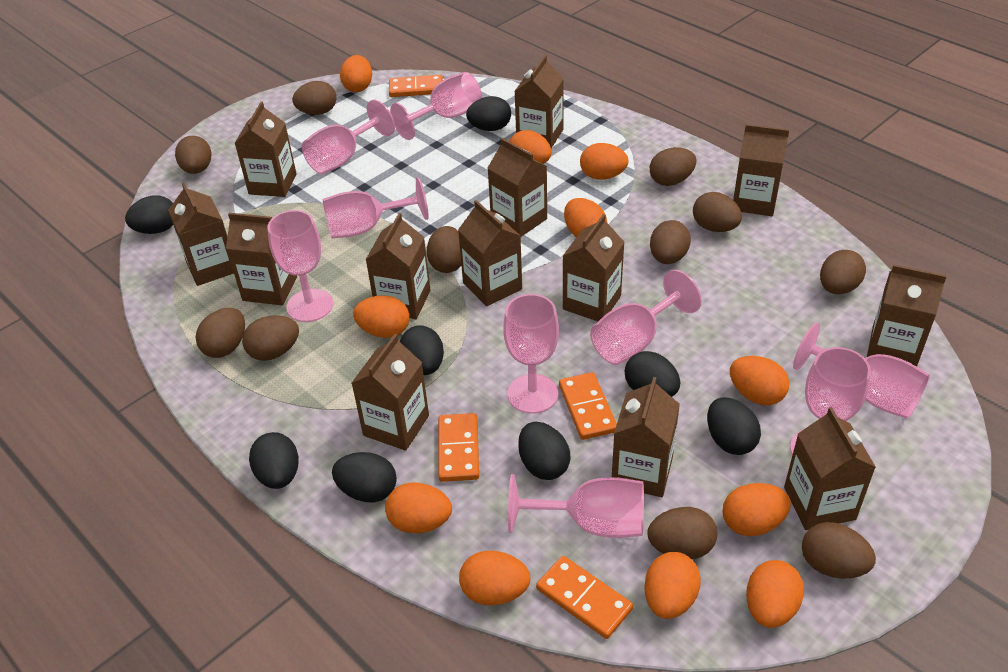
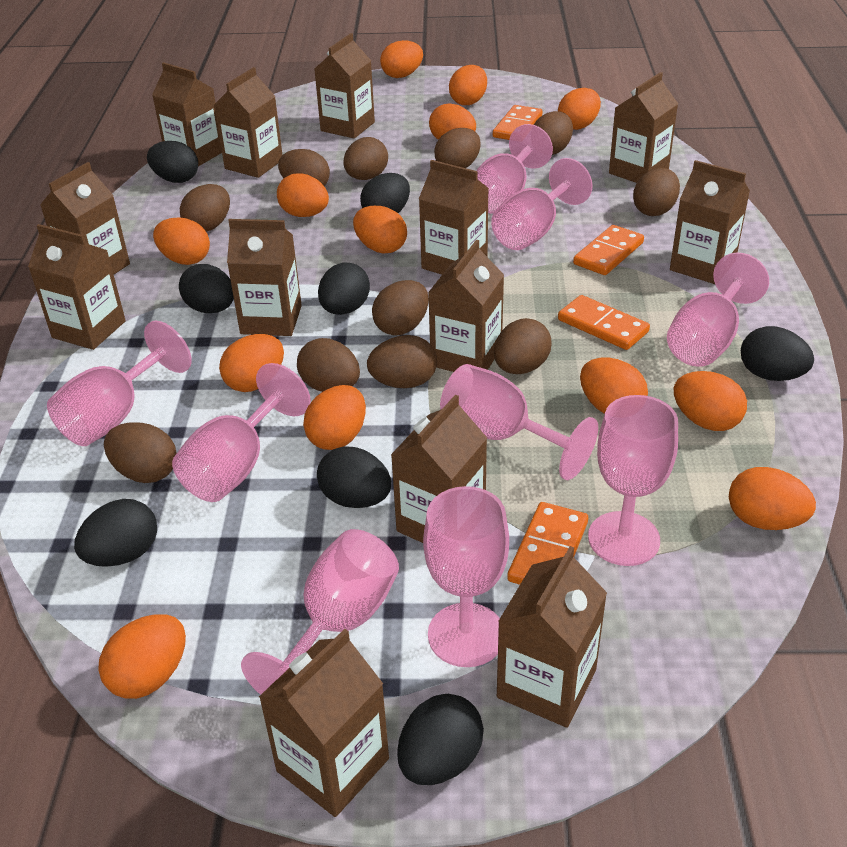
orange egg: 11 -> 13

